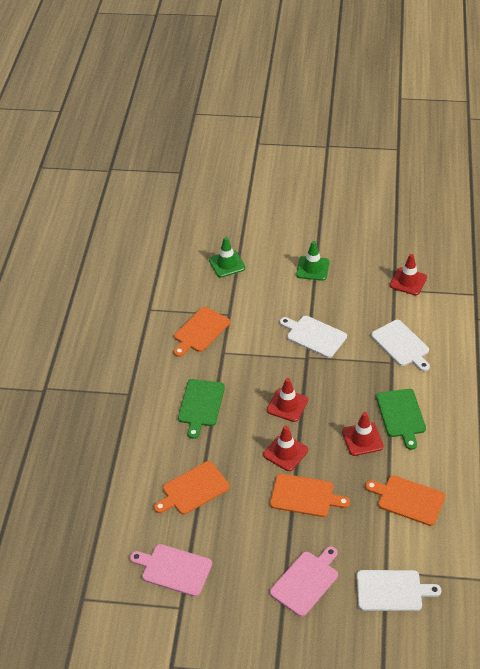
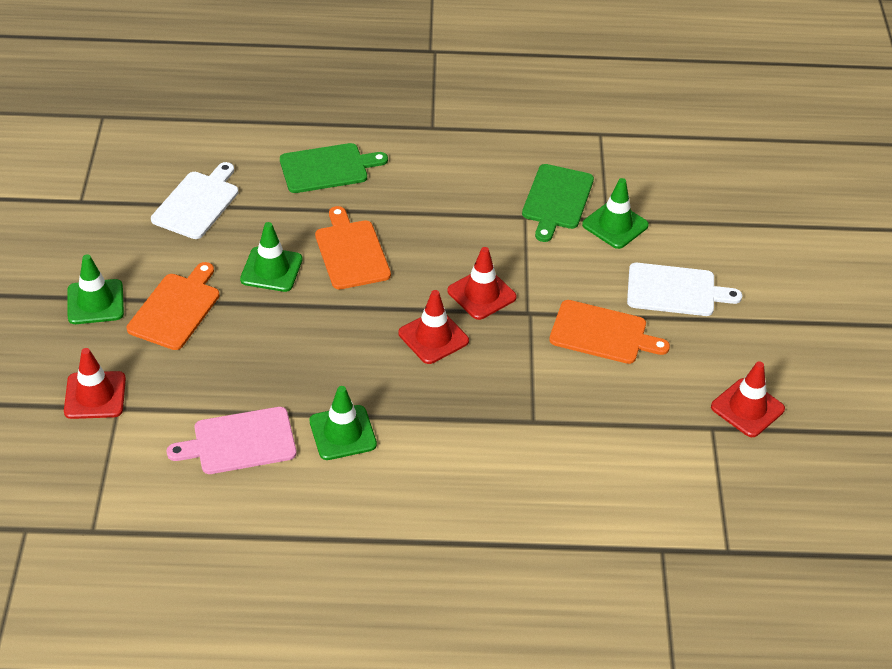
green traffic cone: 2 -> 4
orange cutting board: 4 -> 3
pink cutting board: 2 -> 1
white cutting board: 3 -> 2

